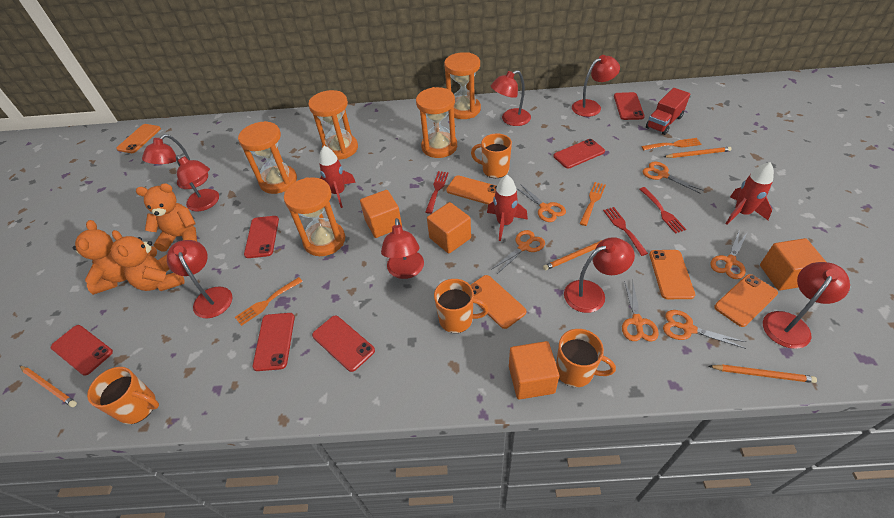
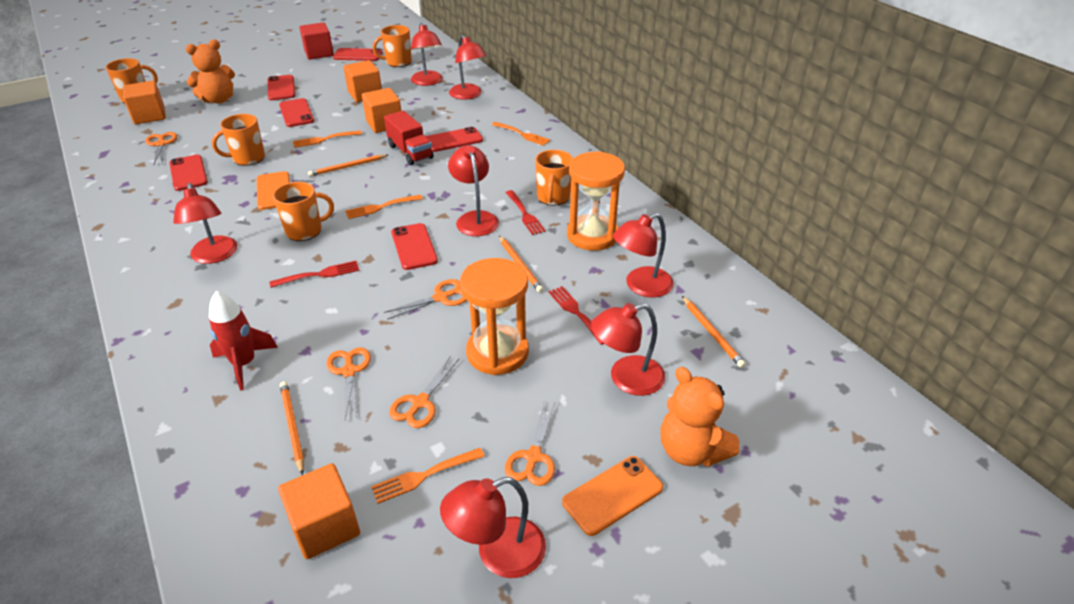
orange fork: 3 -> 4
orange hourglass: 5 -> 2
orange mug: 4 -> 5
orange phone: 5 -> 2
orange scissors: 6 -> 5
orange teddy bear: 3 -> 2
red cube: 0 -> 1
red lamp: 8 -> 7
red rocket: 3 -> 1

